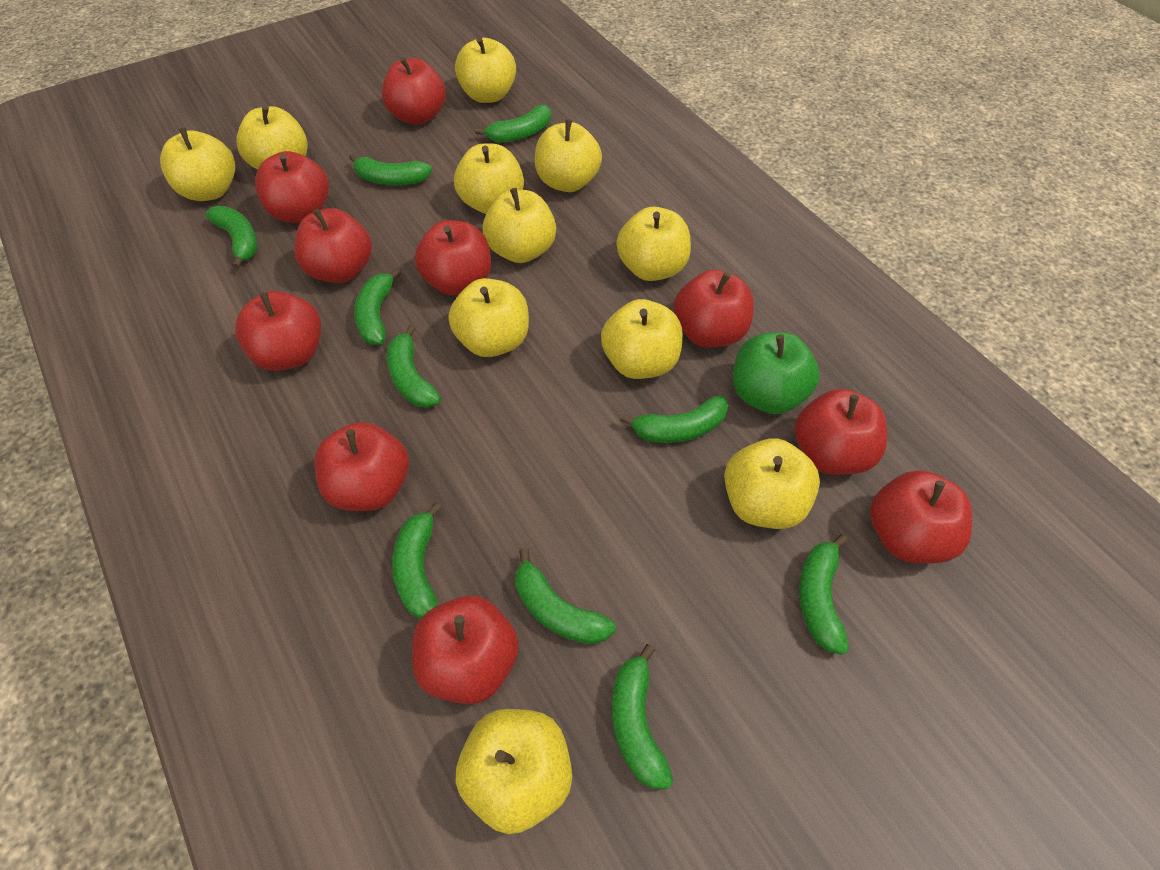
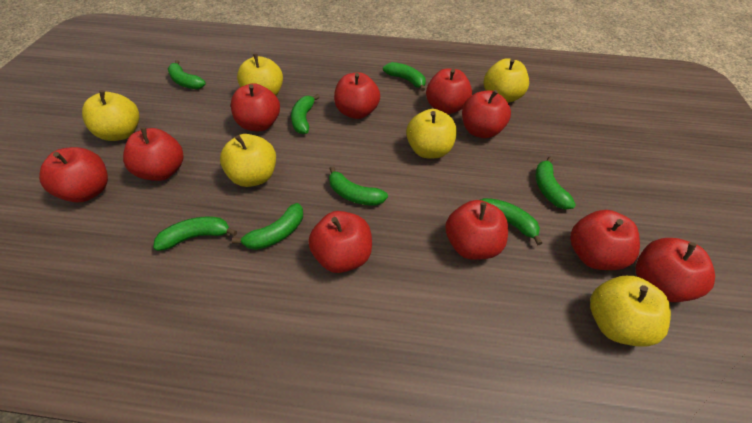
green apple: 1 -> 0
green banana: 10 -> 8
yellow apple: 11 -> 6

